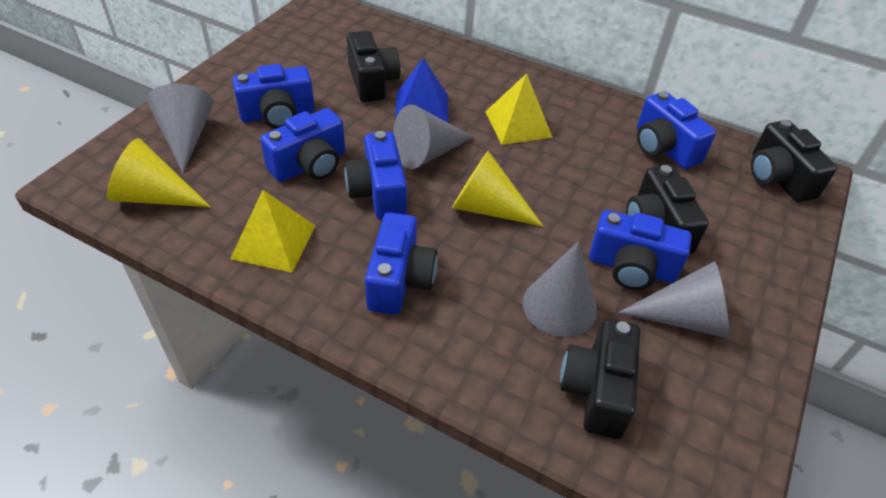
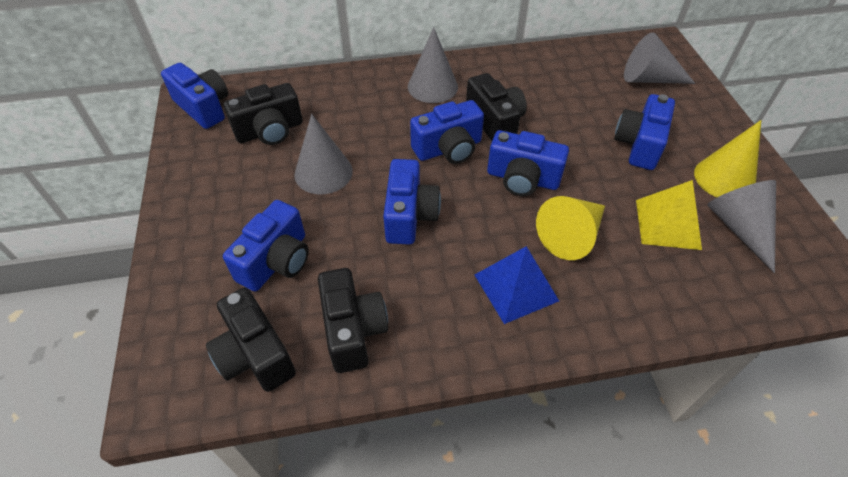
yellow pyramid: 2 -> 1

